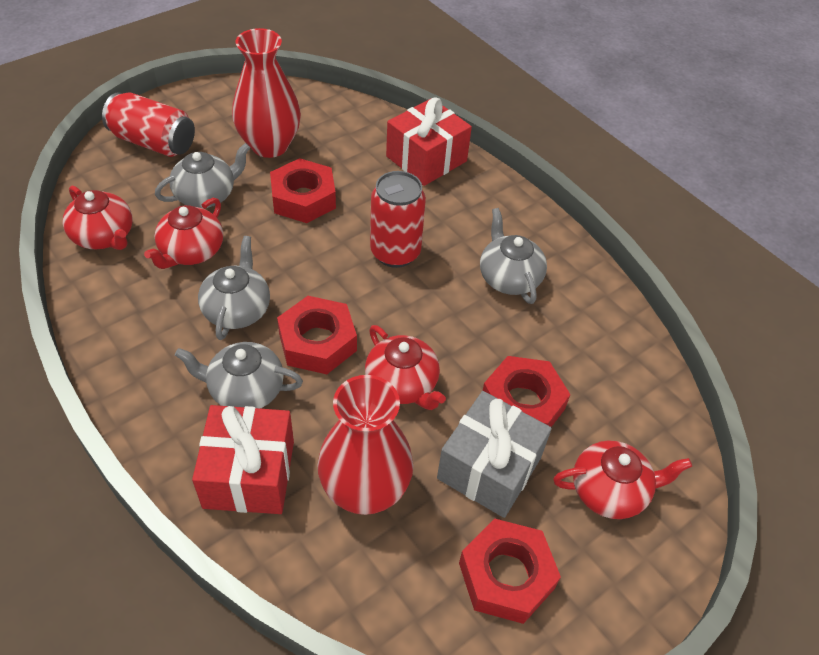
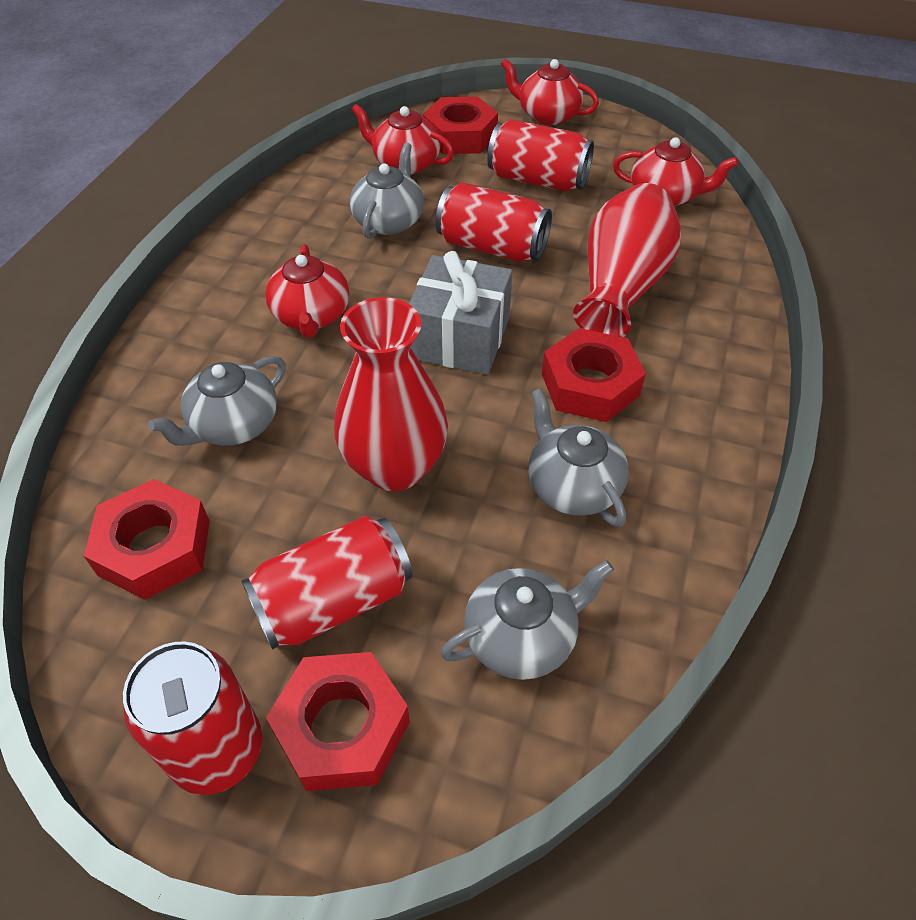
red can: 2 -> 4
red gift: 2 -> 0

